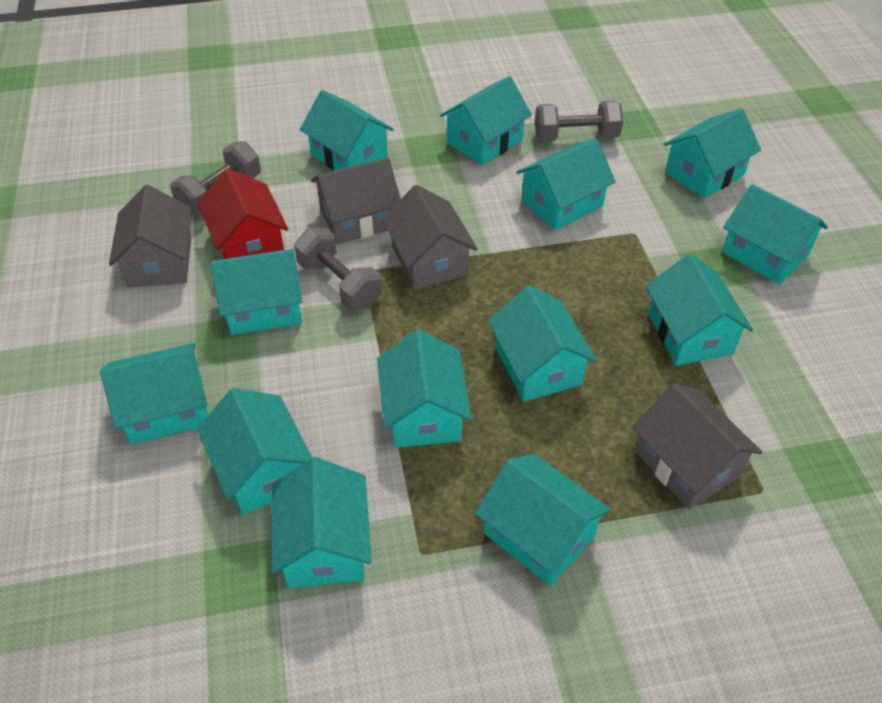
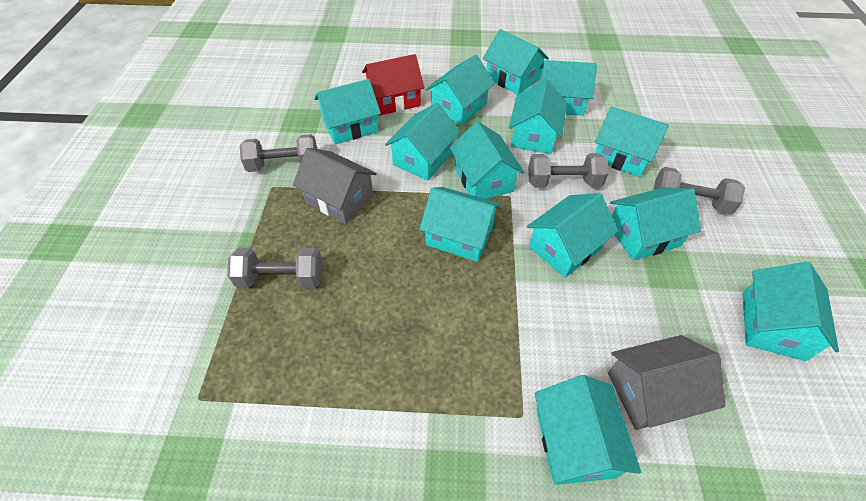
grey dumbbell: 3 -> 4
grey house: 4 -> 2

